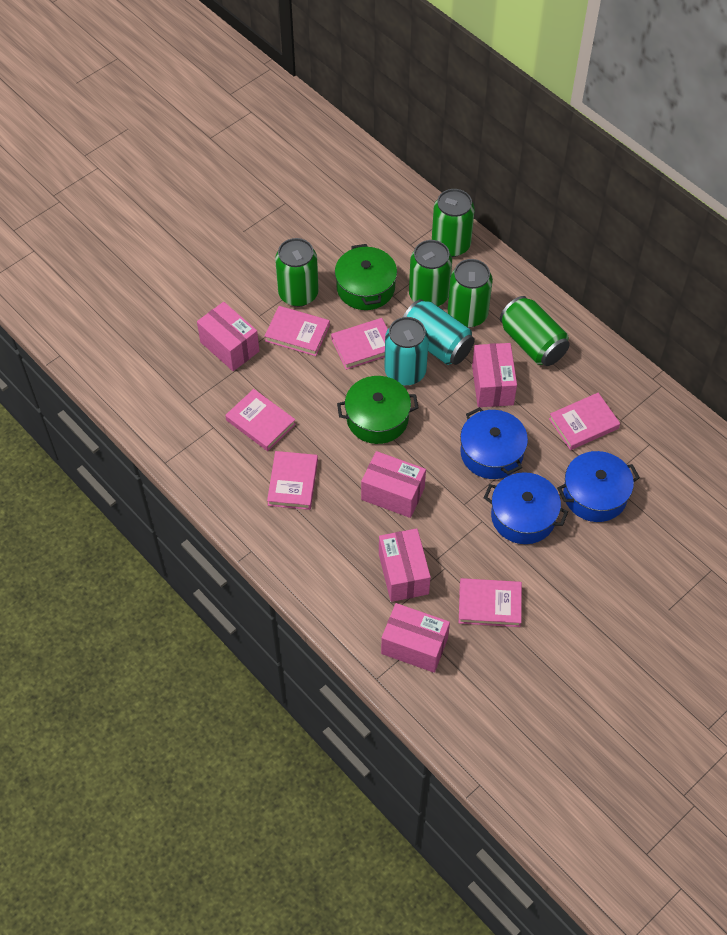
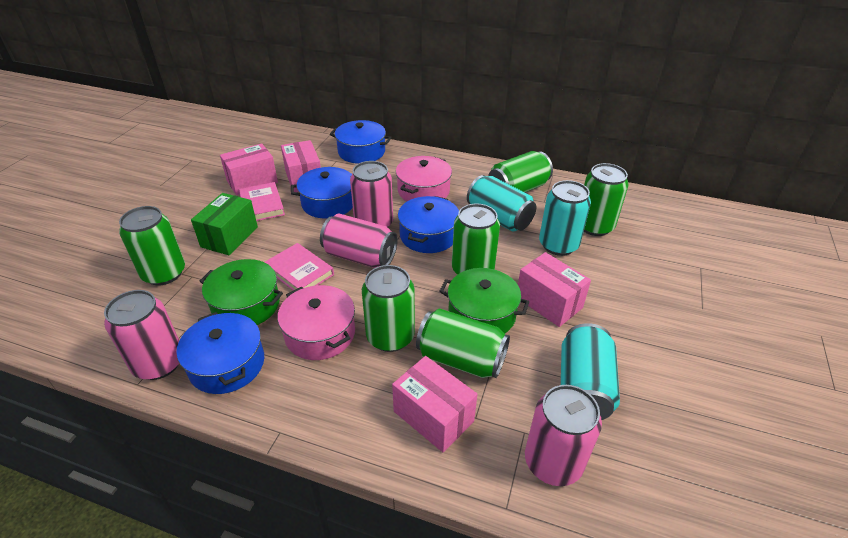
blue pot: 3 -> 4
green box: 0 -> 1
green can: 5 -> 6
pink book: 6 -> 2
pink box: 5 -> 4
pink can: 0 -> 4
pink pot: 0 -> 2
turquoise can: 2 -> 3

